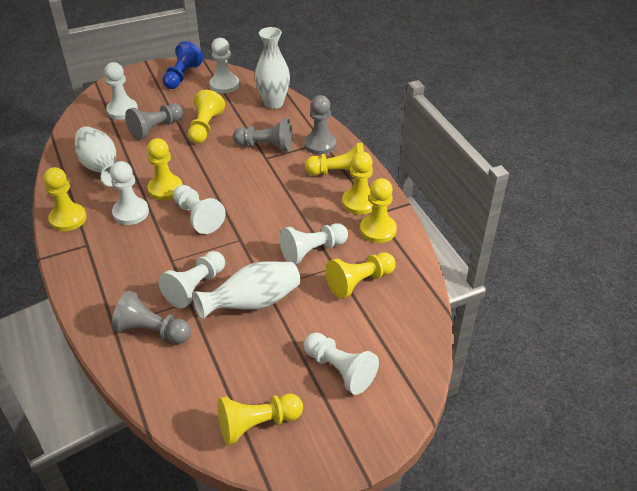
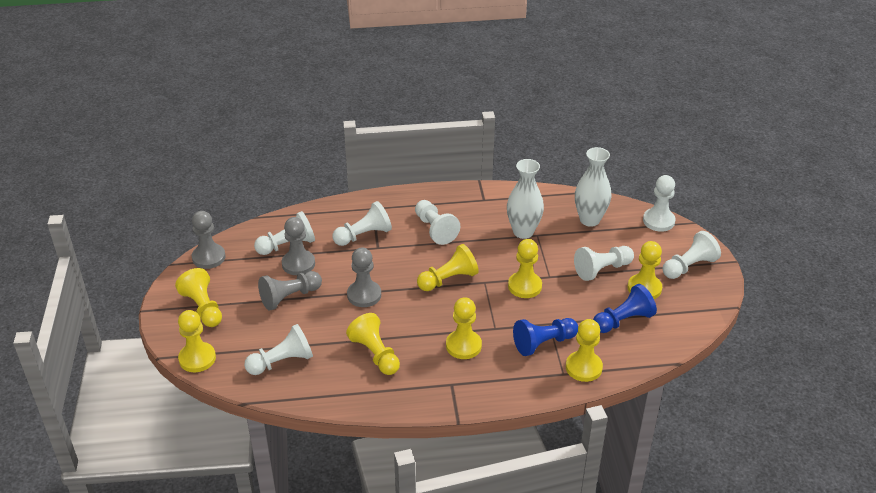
blue pawn: 1 -> 2
white vase: 3 -> 2

